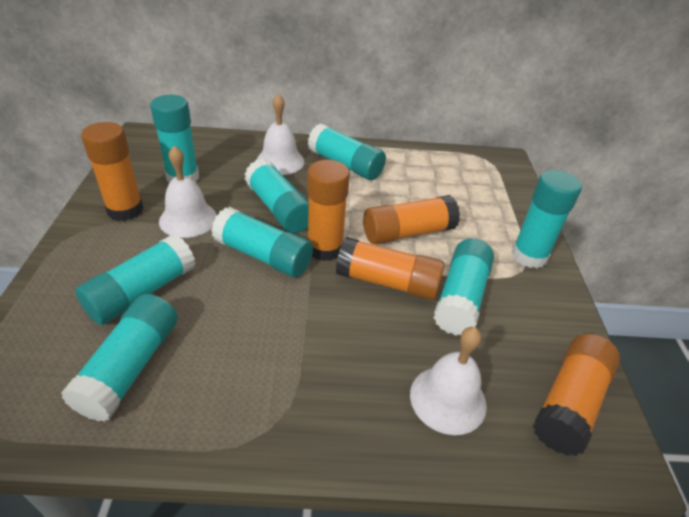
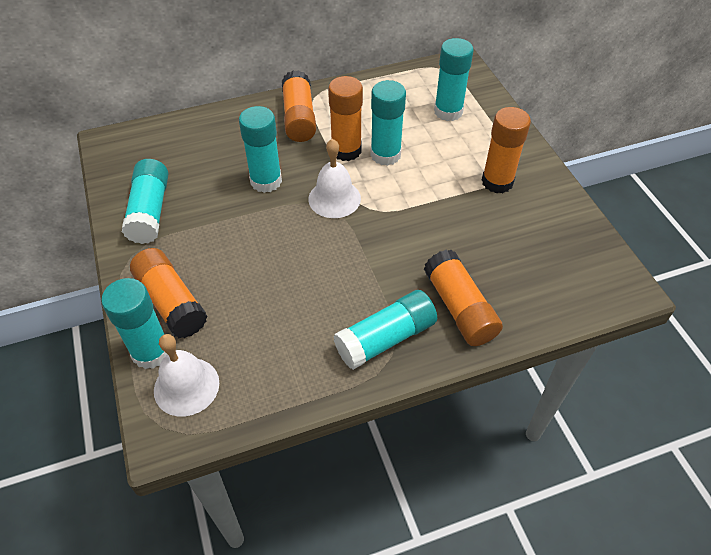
turquoise glue stick: 8 -> 6
white bell: 3 -> 2

